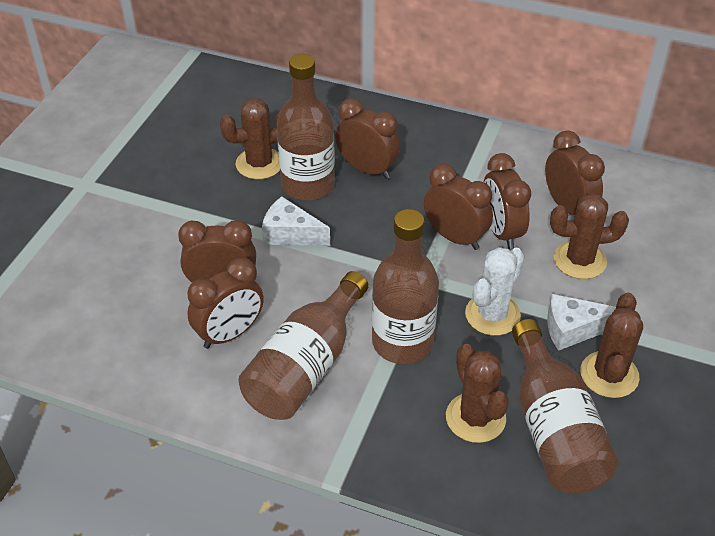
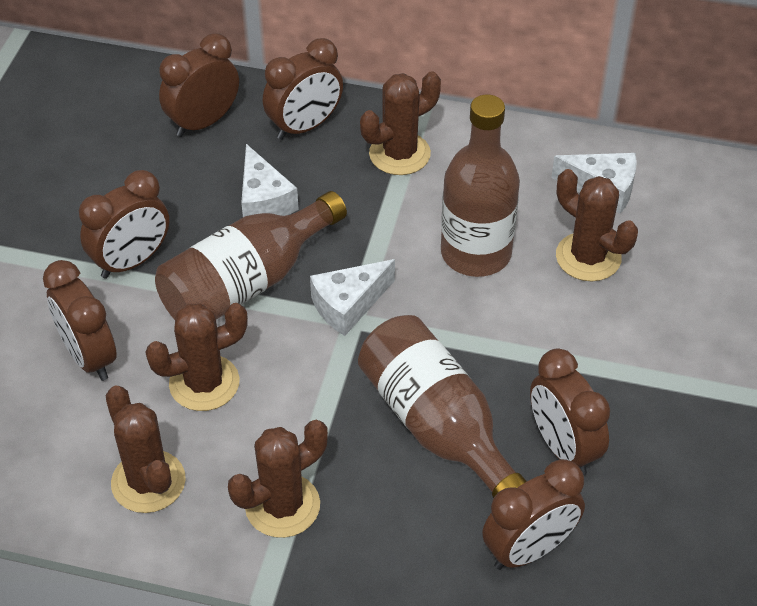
brown bottle: 4 -> 3
brown cactus: 4 -> 5
white cactus: 1 -> 0
white cheese: 2 -> 3

